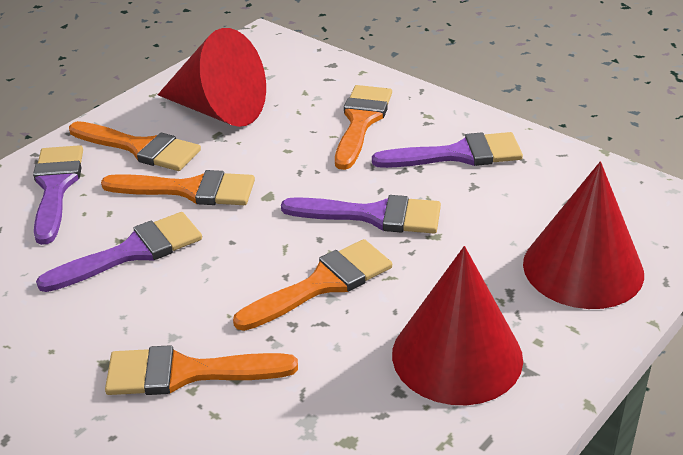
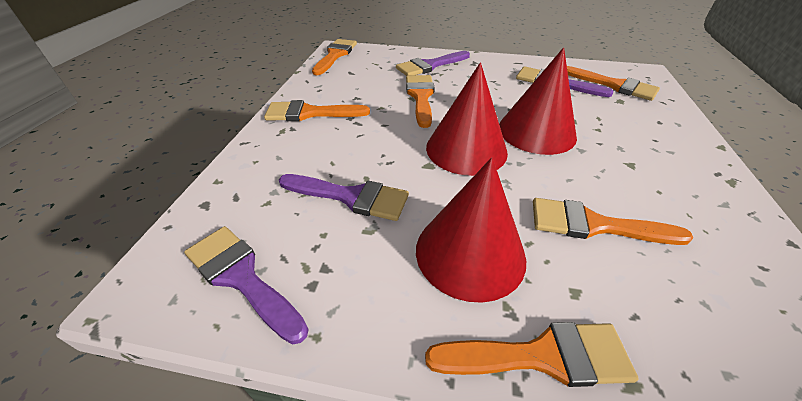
orange brush: 5 -> 6

